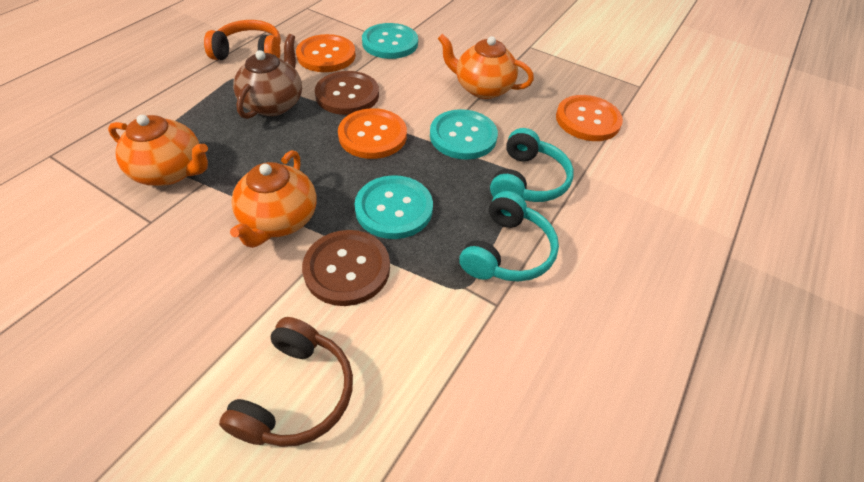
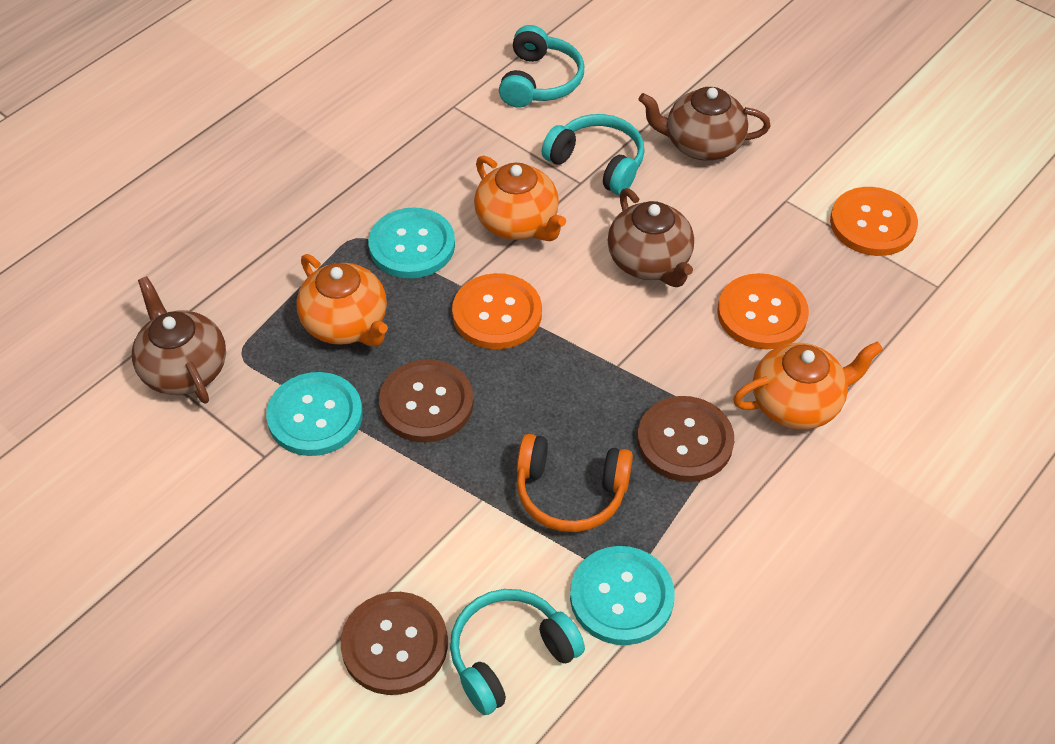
brown button: 2 -> 3
brown headphones: 1 -> 0
brown teapot: 1 -> 3
turquoise headphones: 2 -> 3

